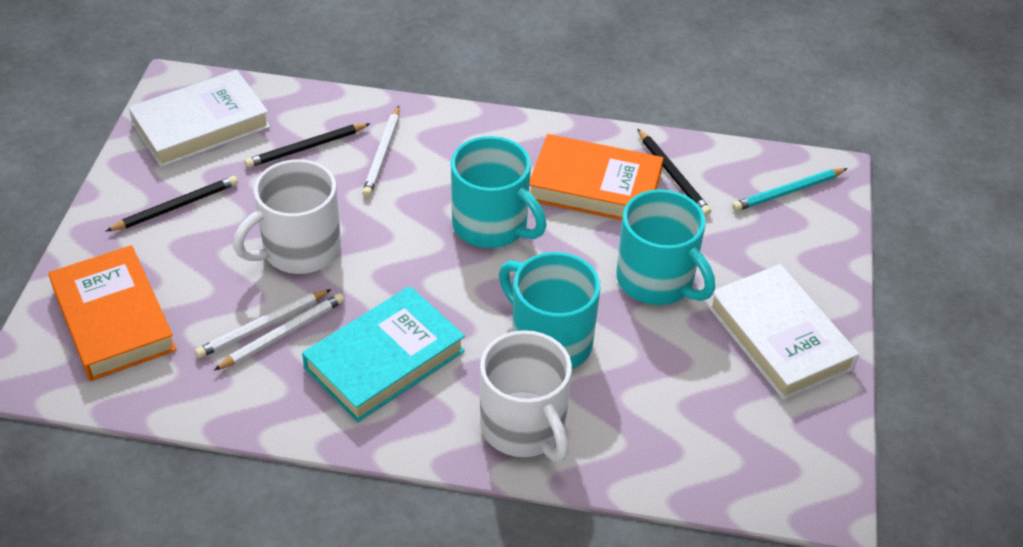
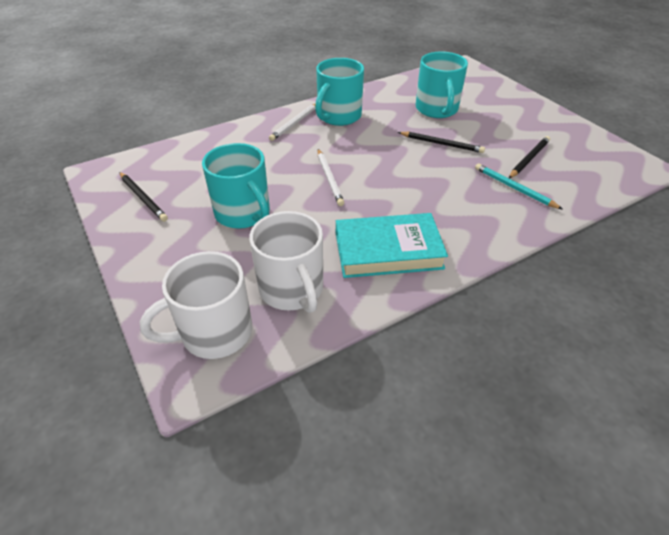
orange book: 2 -> 0
white book: 2 -> 0
white pencil: 3 -> 2

